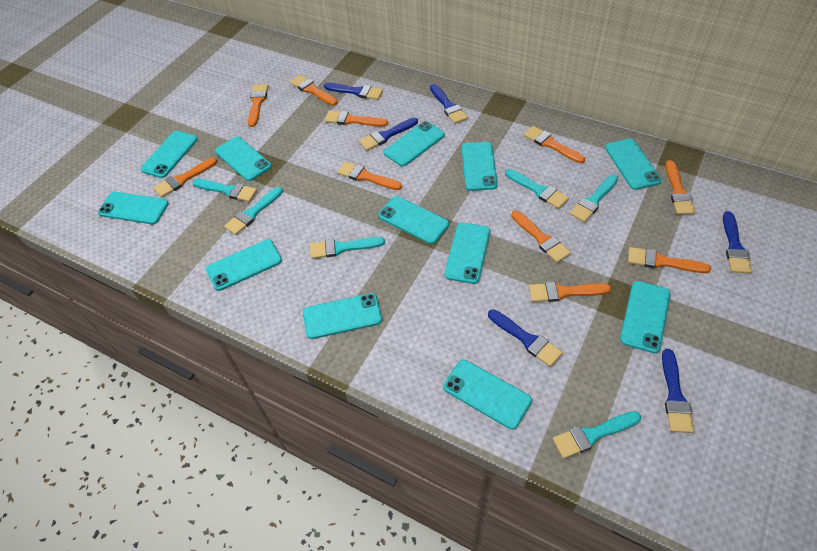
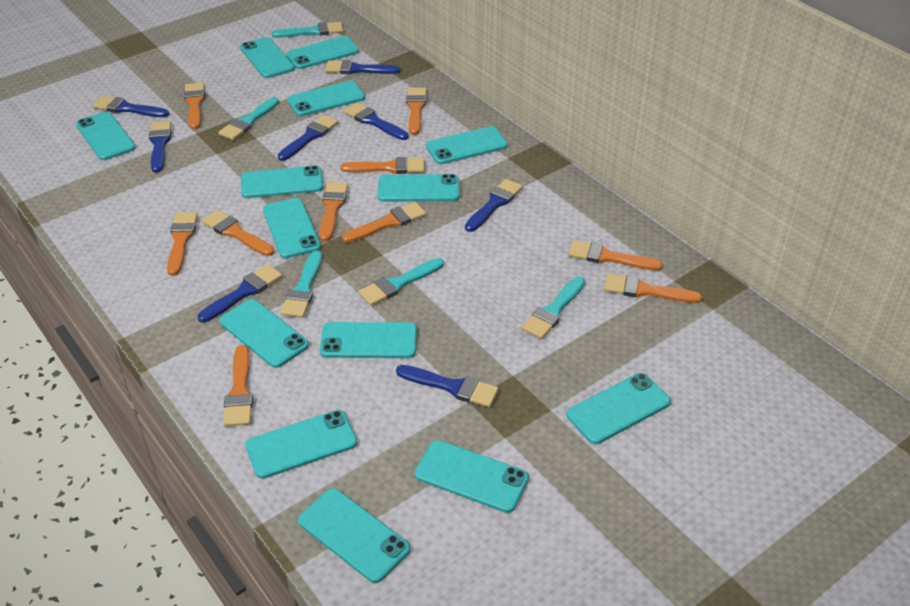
blue brush: 6 -> 8
turquoise brush: 6 -> 5
turquoise phone: 12 -> 14

